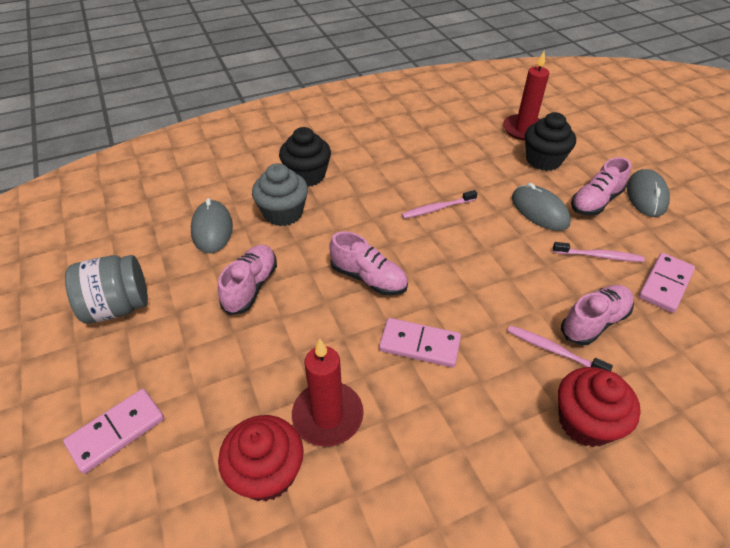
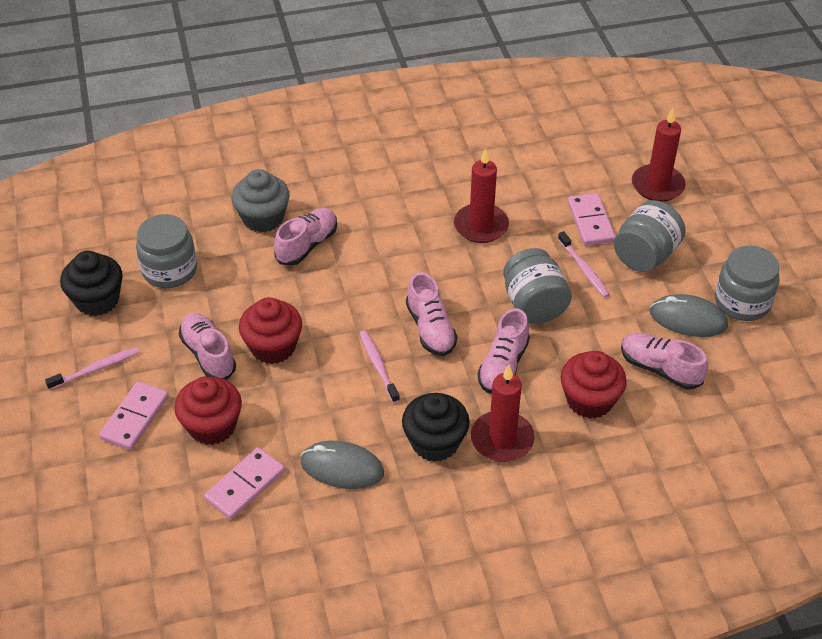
grey jar: 1 -> 4
grey mouse: 3 -> 2
pink shoe: 4 -> 5
red candle: 2 -> 3
red cupcake: 2 -> 3

